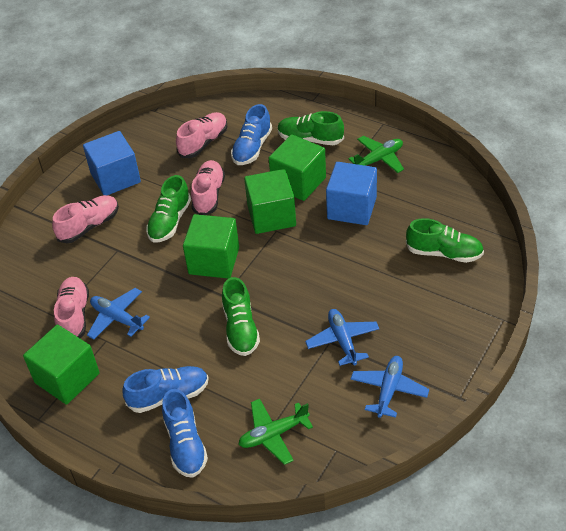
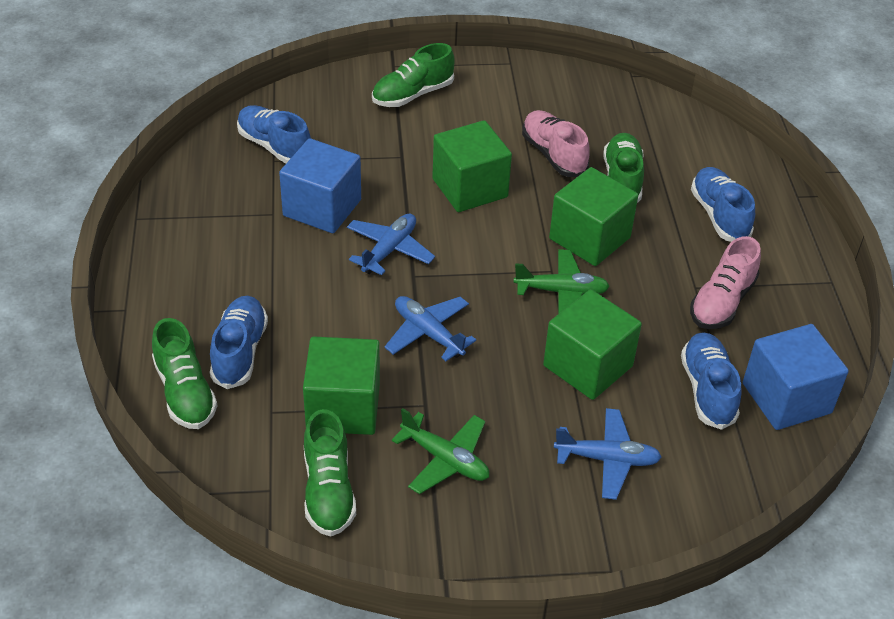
blue shoe: 3 -> 4
pink shoe: 4 -> 2

